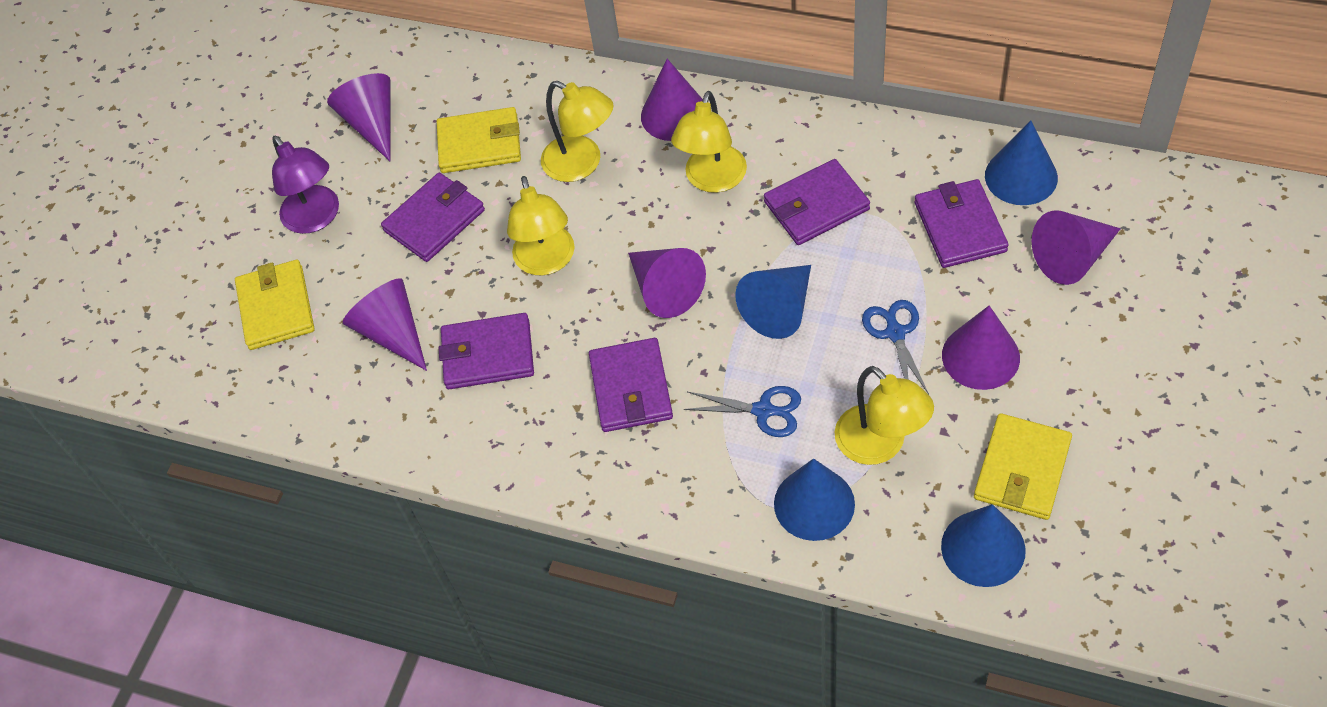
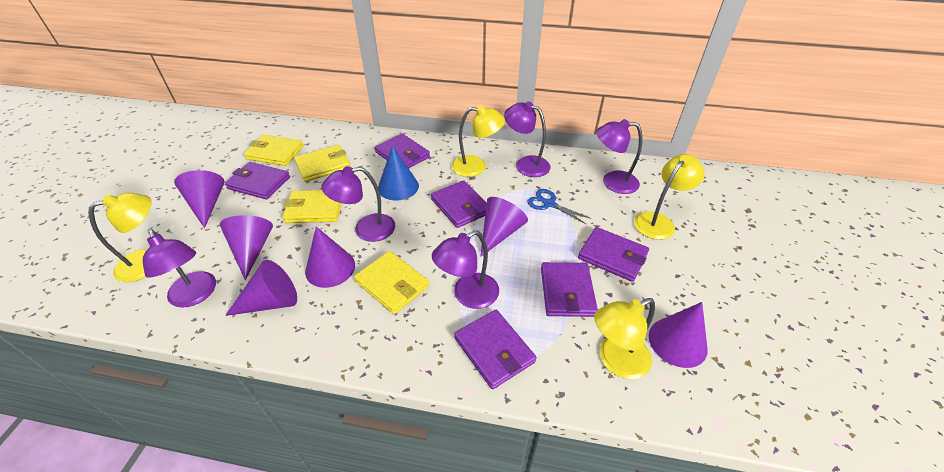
blue cone: 4 -> 1
blue scissors: 2 -> 1
purple lamp: 1 -> 5
purple wallet: 5 -> 6
yellow wallet: 3 -> 4

